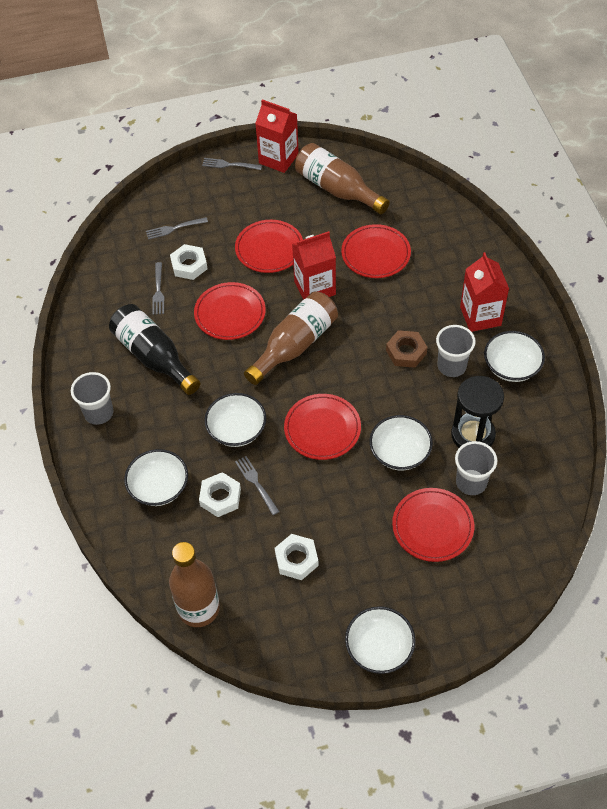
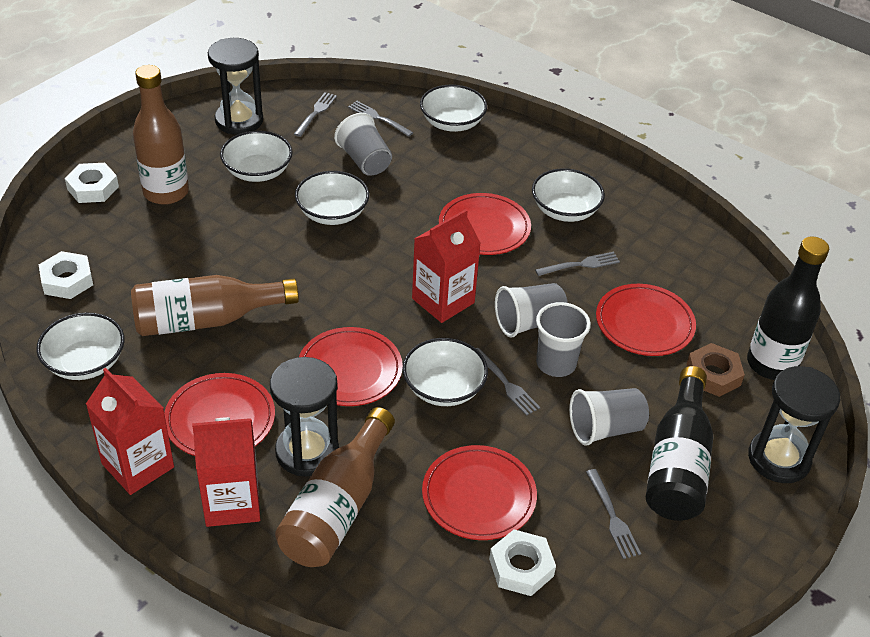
black bottle: 1 -> 2
black hourglass: 1 -> 3
grey cup: 3 -> 4
grey fork: 4 -> 5
white bowl: 5 -> 6

